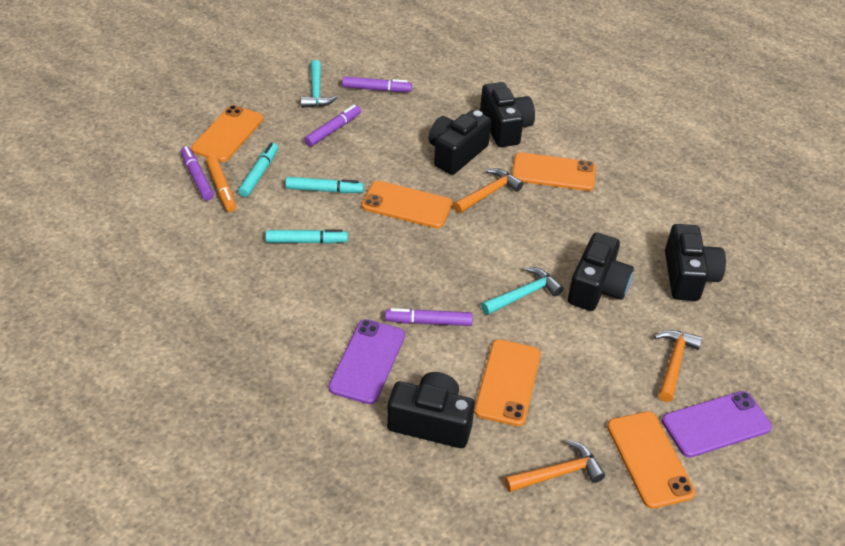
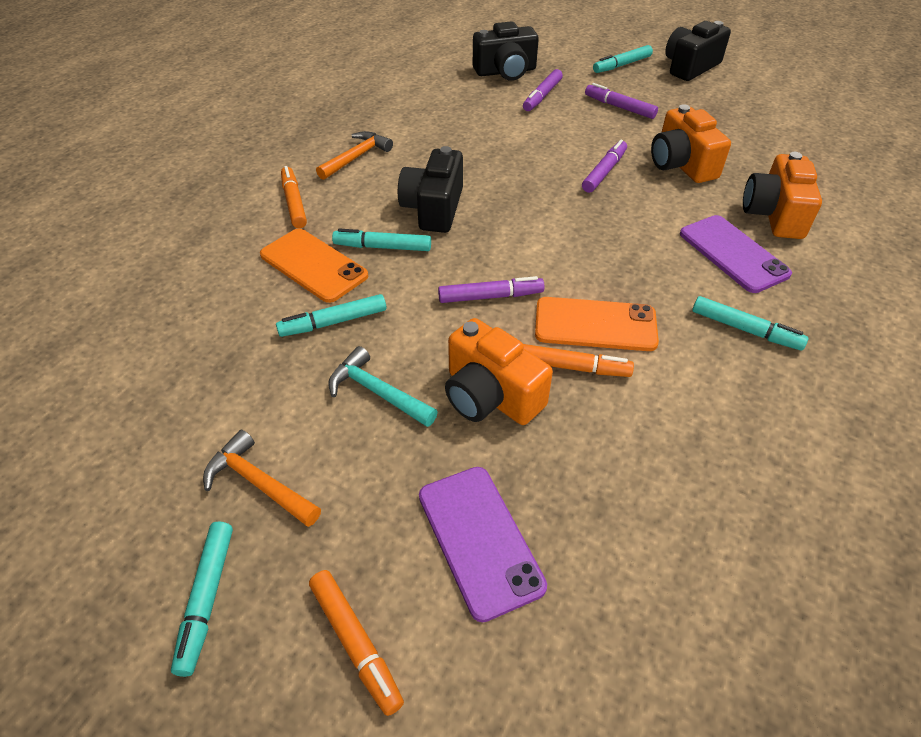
black camera: 5 -> 3
orange camera: 0 -> 3
orange hammer: 3 -> 2
orange marker: 1 -> 3
orange phone: 5 -> 2
turquoise hammer: 2 -> 1
turquoise marker: 3 -> 5

